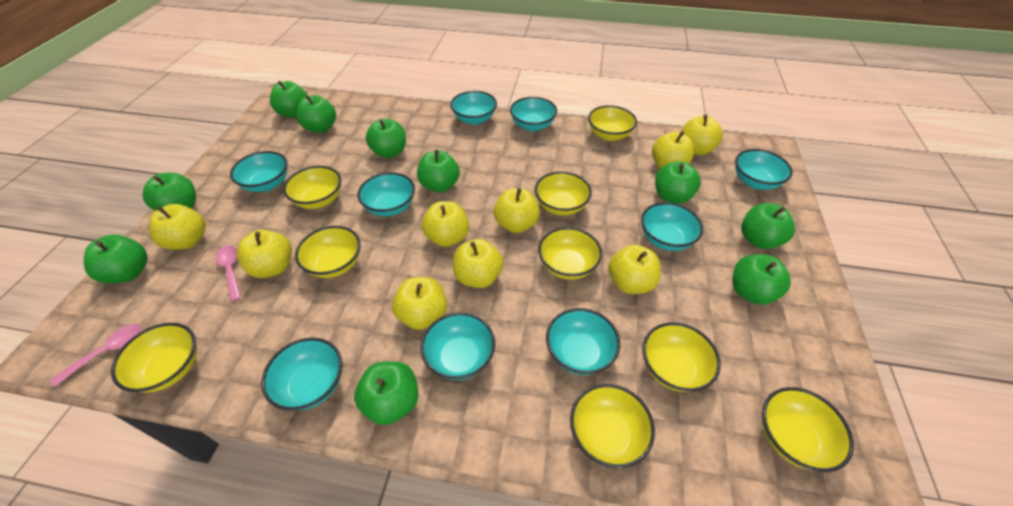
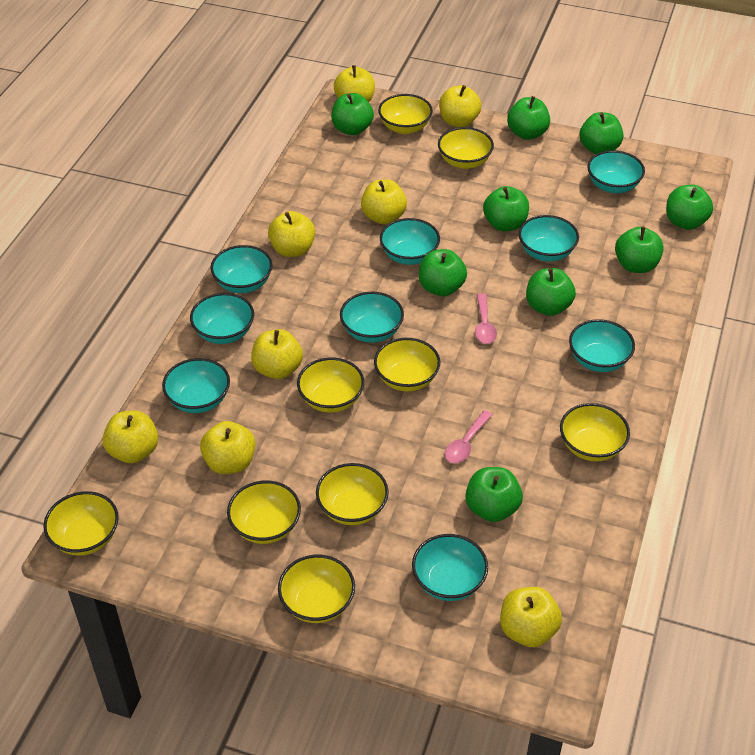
green apple: 10 -> 9
yellow apple: 9 -> 8

